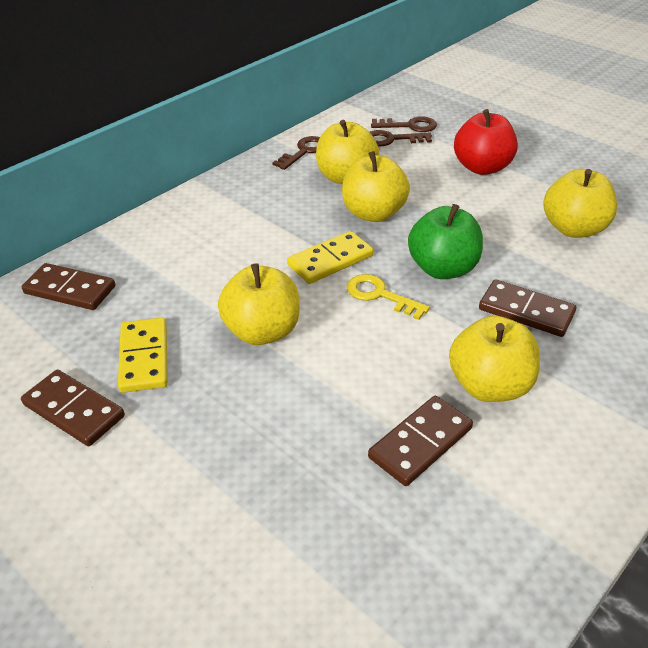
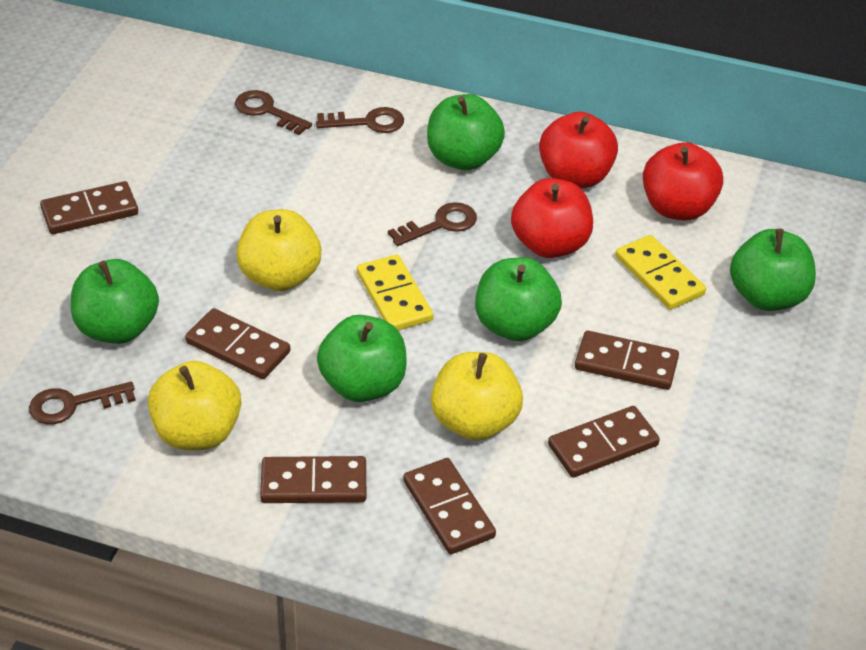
brown domino: 4 -> 6
brown key: 3 -> 4
green apple: 1 -> 5
red apple: 1 -> 3
yellow apple: 5 -> 3
yellow key: 1 -> 0

